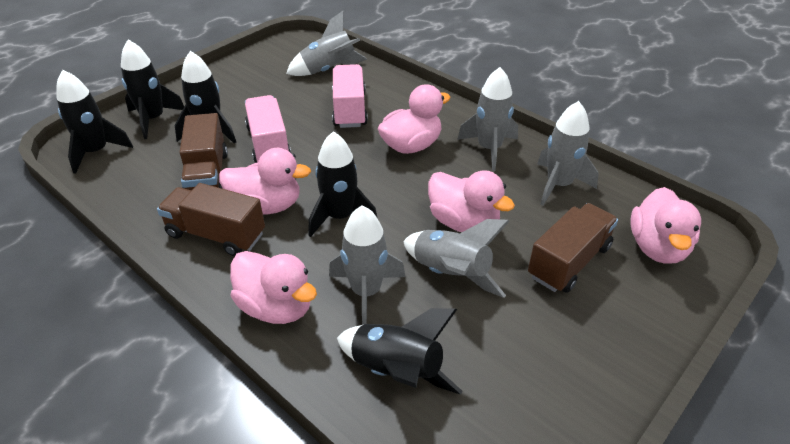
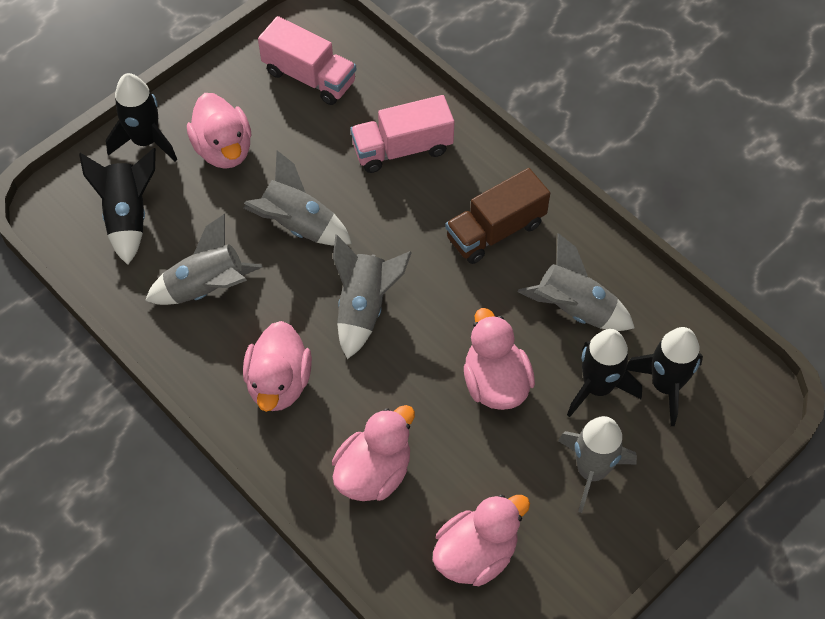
black rocket: 5 -> 4
brown truck: 3 -> 1

